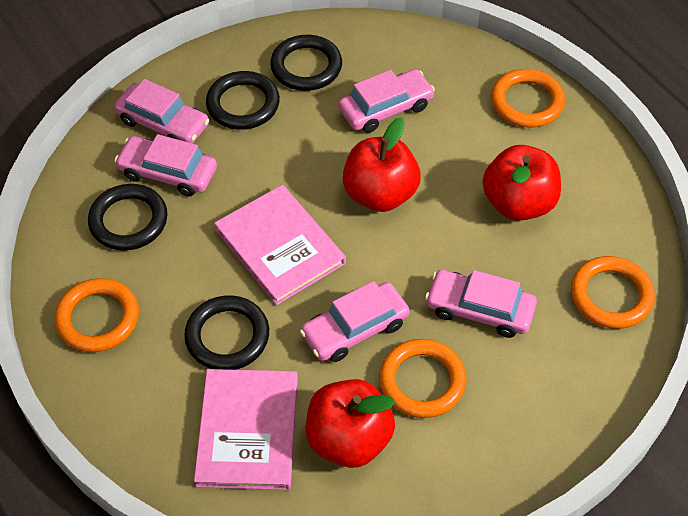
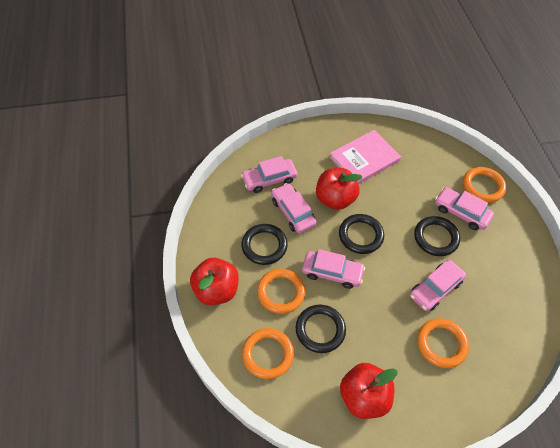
pink book: 2 -> 1

